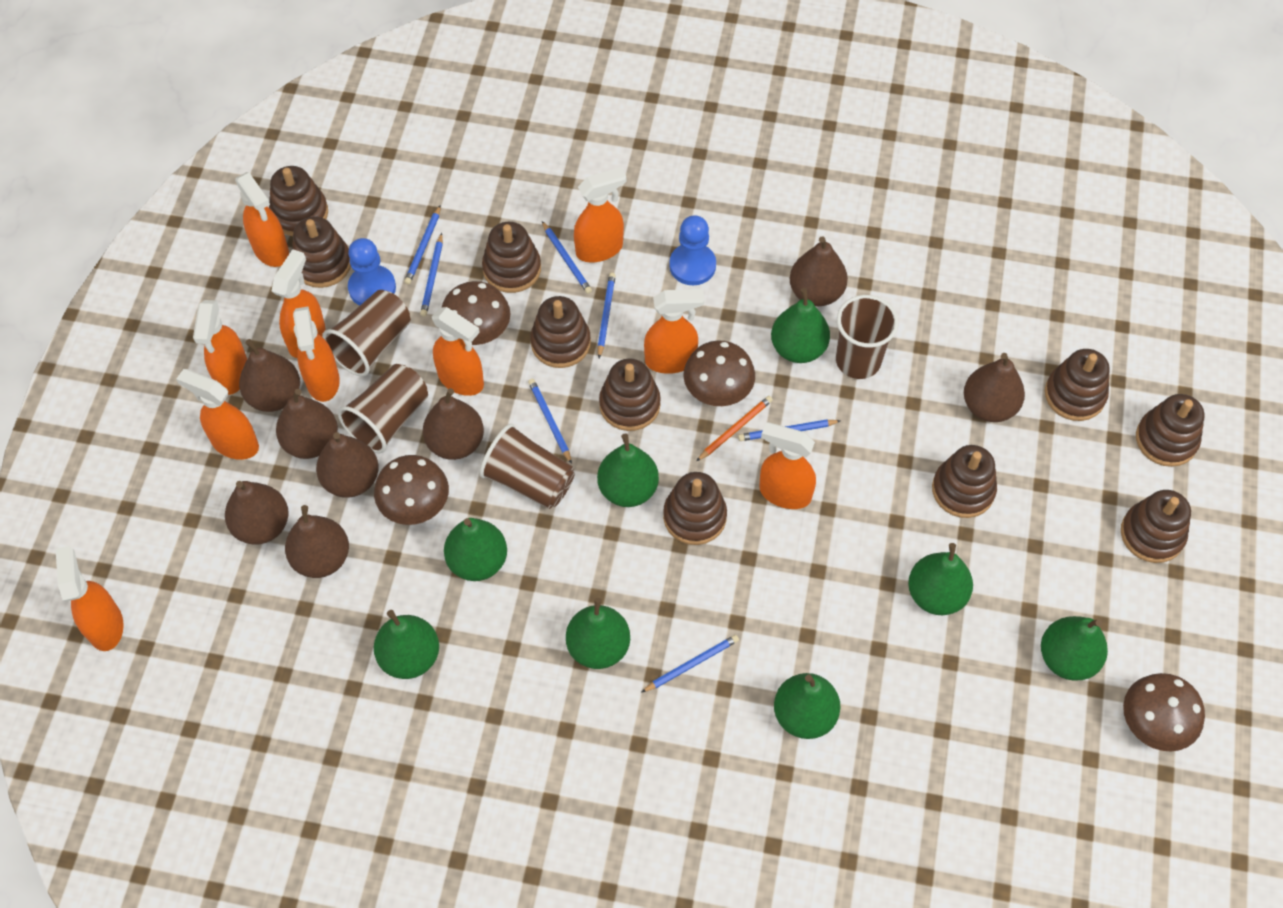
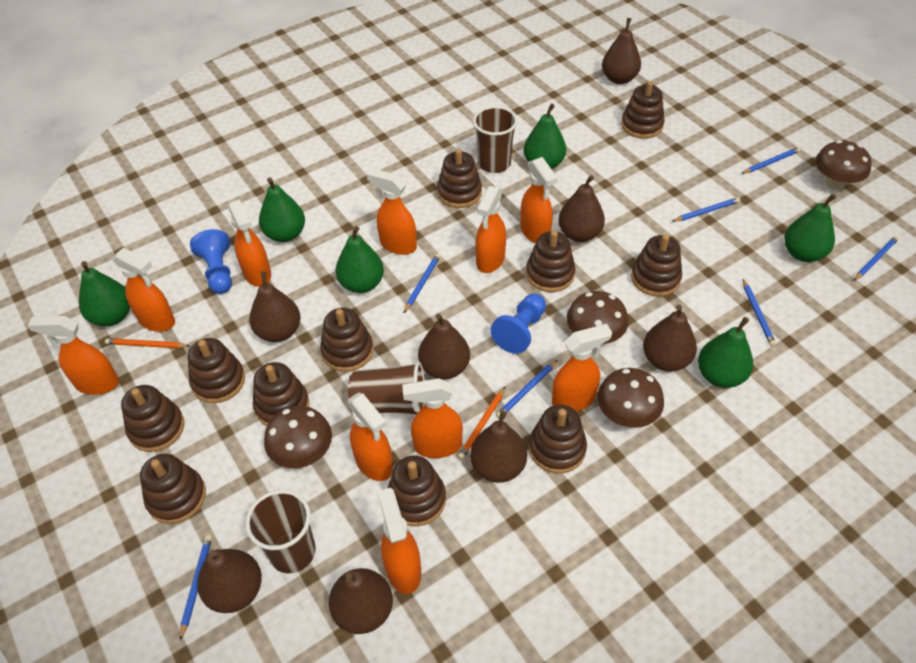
brown cup: 4 -> 3
brown stacking toy: 10 -> 11
green pear: 8 -> 6
orange pencil: 1 -> 2

